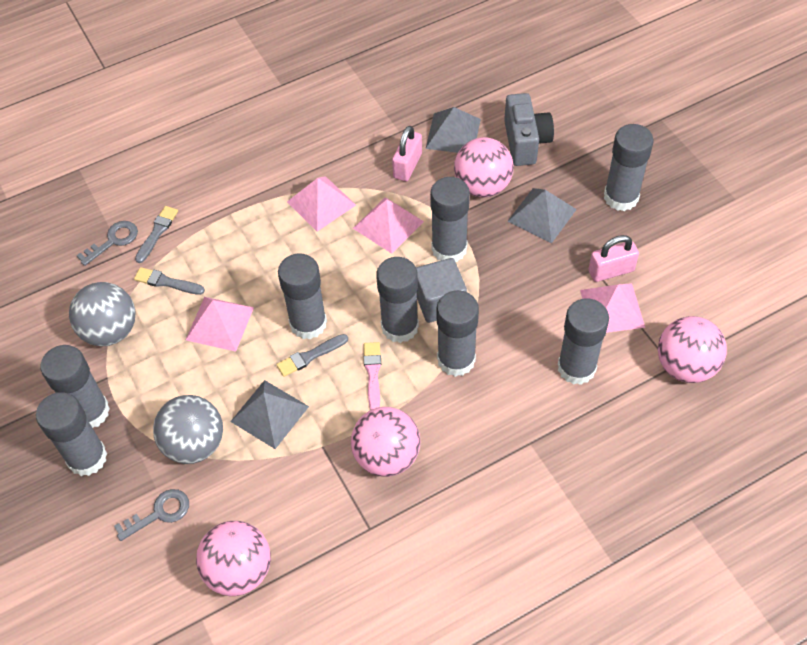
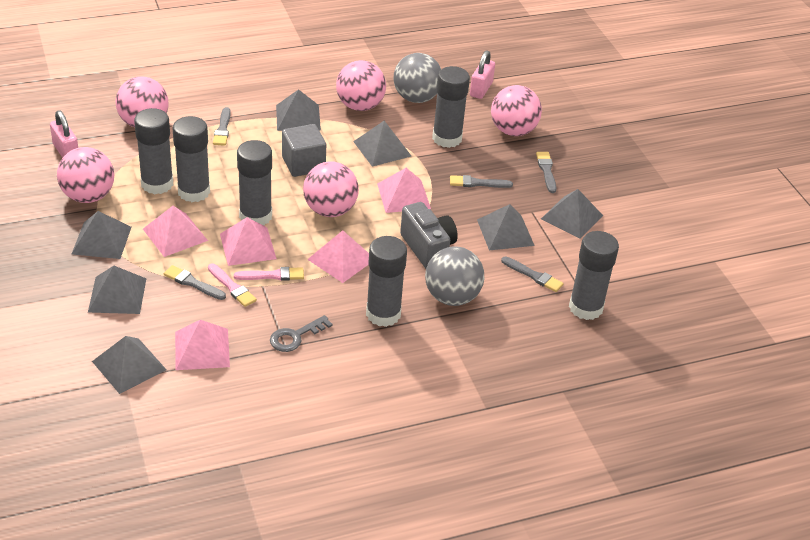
grey brush: 3 -> 5
grey glue stick: 8 -> 6
grey key: 2 -> 1
grey pyramid: 3 -> 7
pink ball: 4 -> 5
pink brush: 1 -> 2
pink pyramid: 4 -> 5

